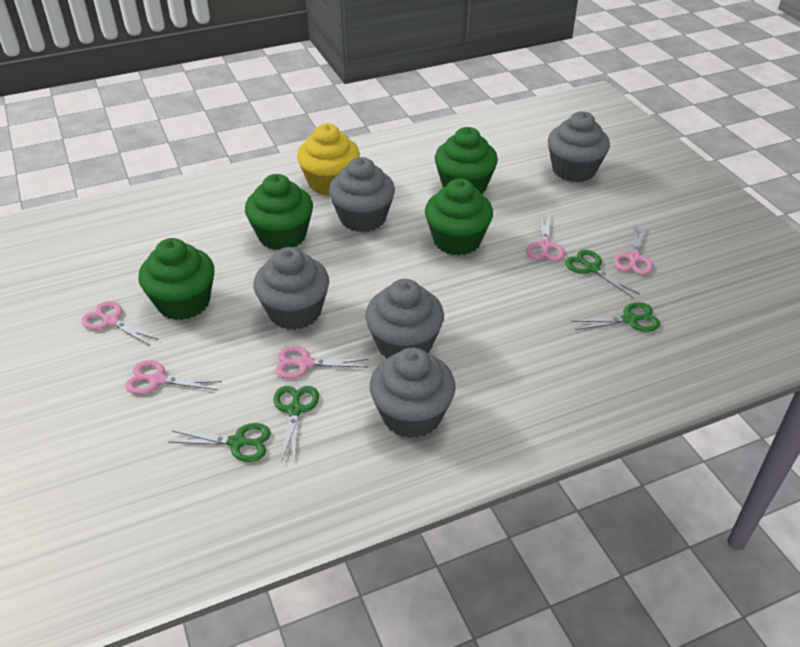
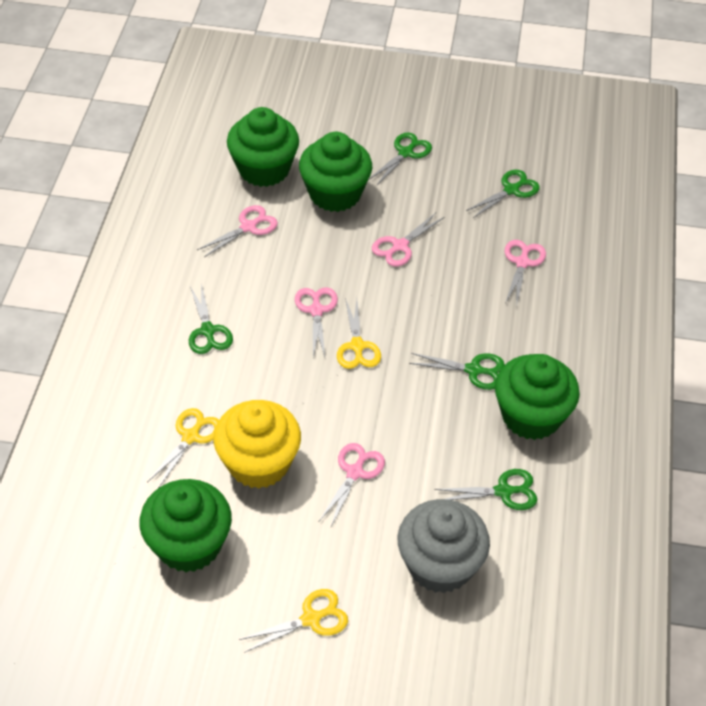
green scissors: 4 -> 5
grey cupcake: 5 -> 1
yellow scissors: 0 -> 3

